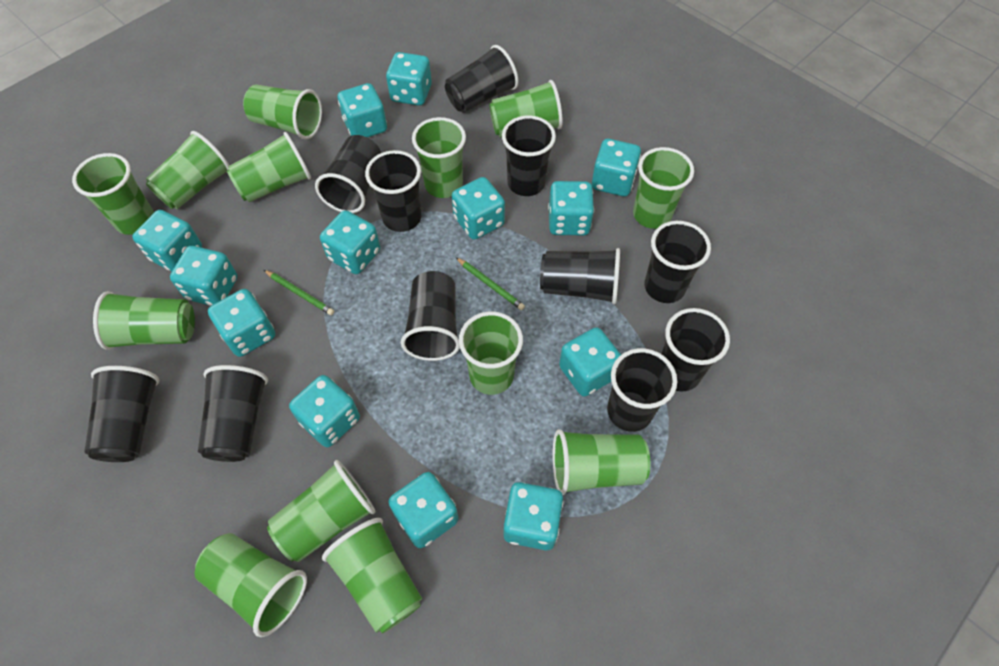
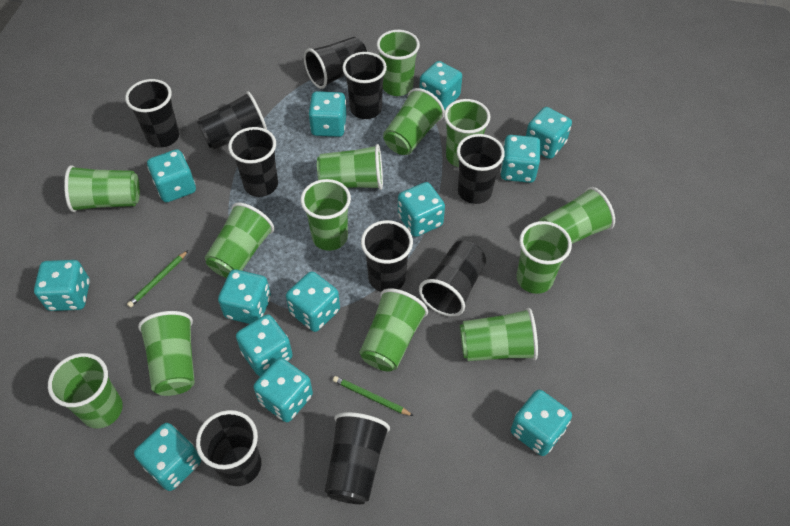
black cup: 11 -> 10

